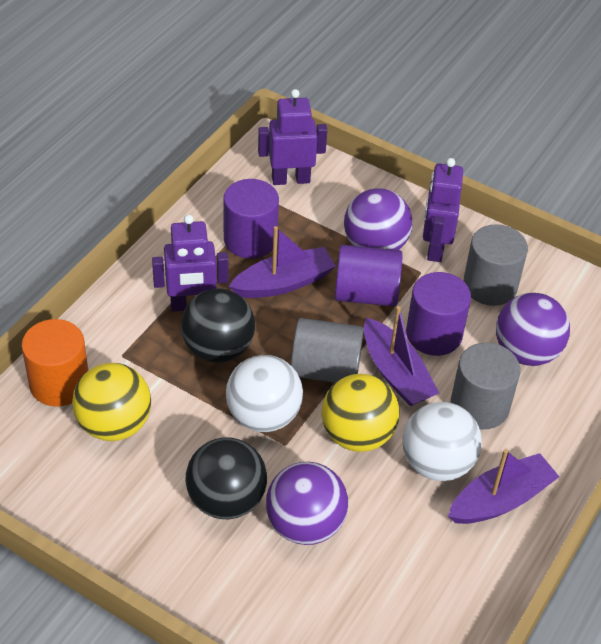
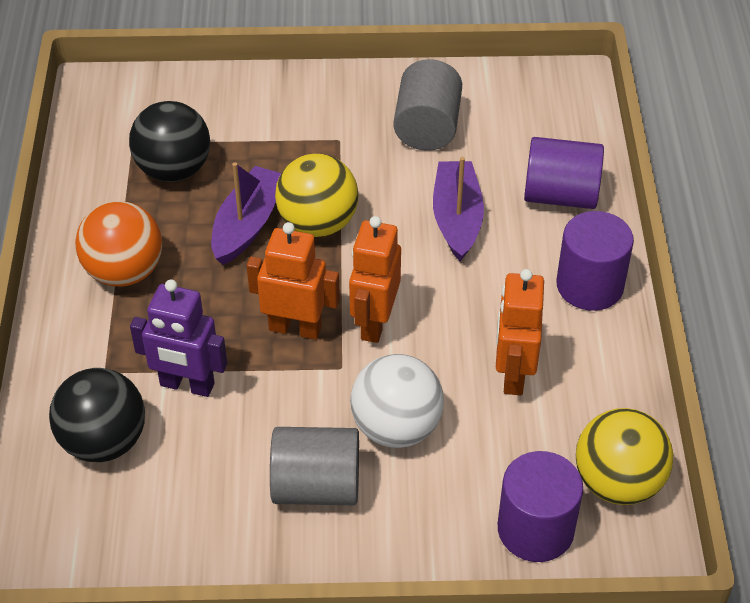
grey cylinder: 3 -> 2
orange ball: 0 -> 1
orange cylinder: 1 -> 0
orange robot: 0 -> 3
purple ball: 3 -> 0
purple boat: 3 -> 2
purple robot: 3 -> 1
white ball: 2 -> 1

